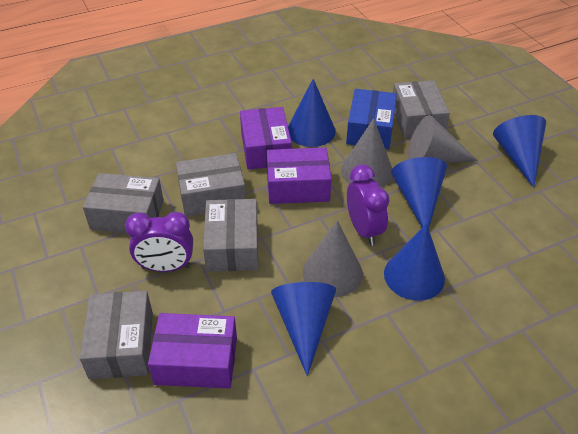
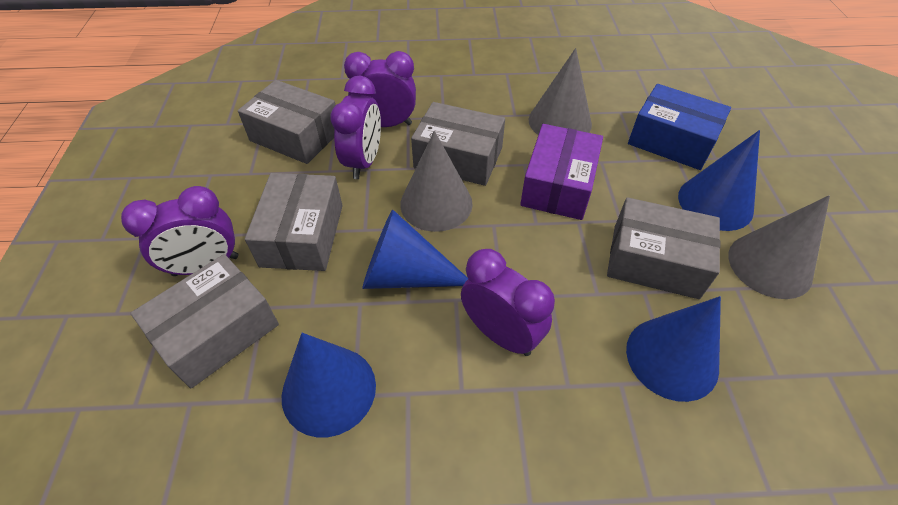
blue cone: 5 -> 4
purple box: 3 -> 1
purple clock: 2 -> 4

